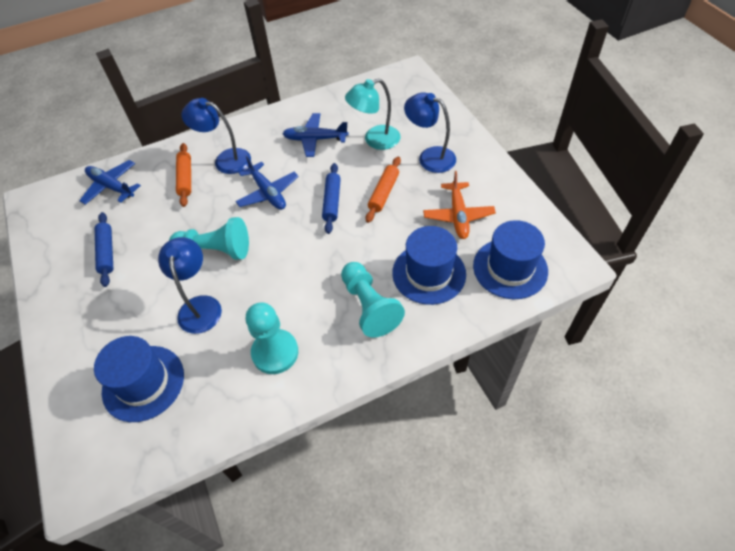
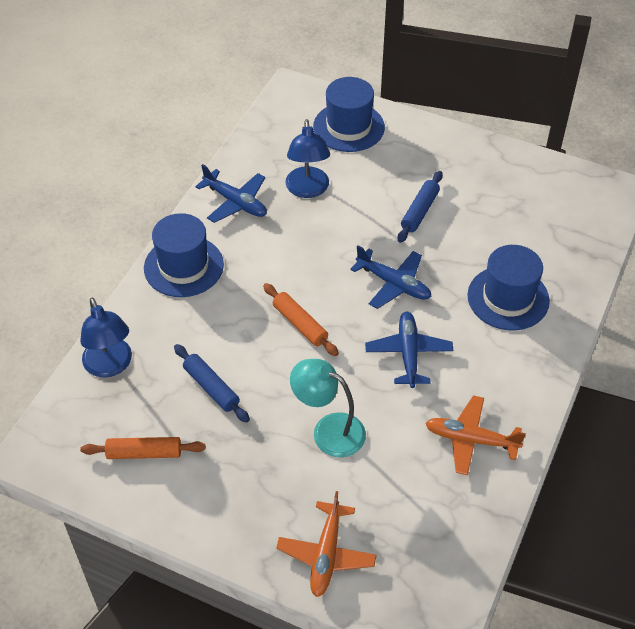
blue lamp: 3 -> 2
orange plane: 1 -> 2
turquoise pawn: 3 -> 0

